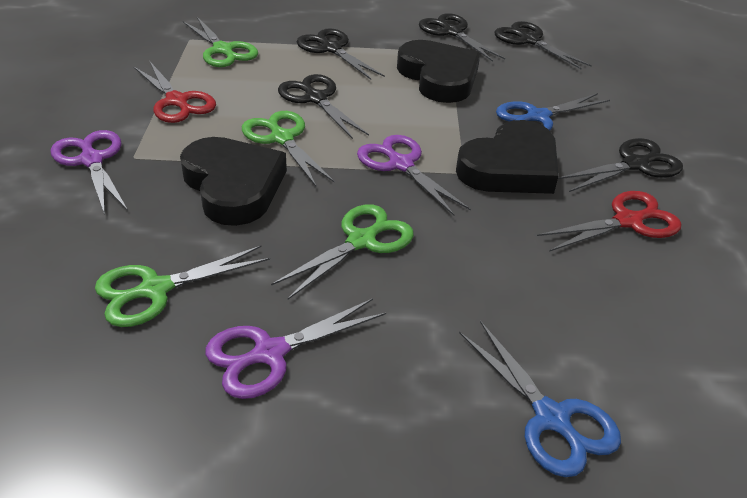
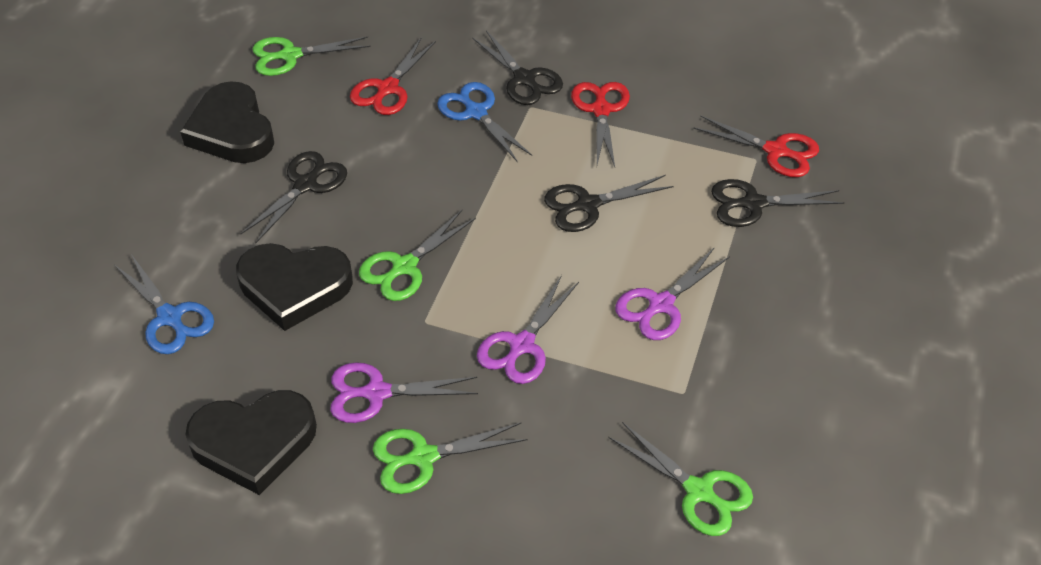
black scissors: 5 -> 4
red scissors: 2 -> 3

